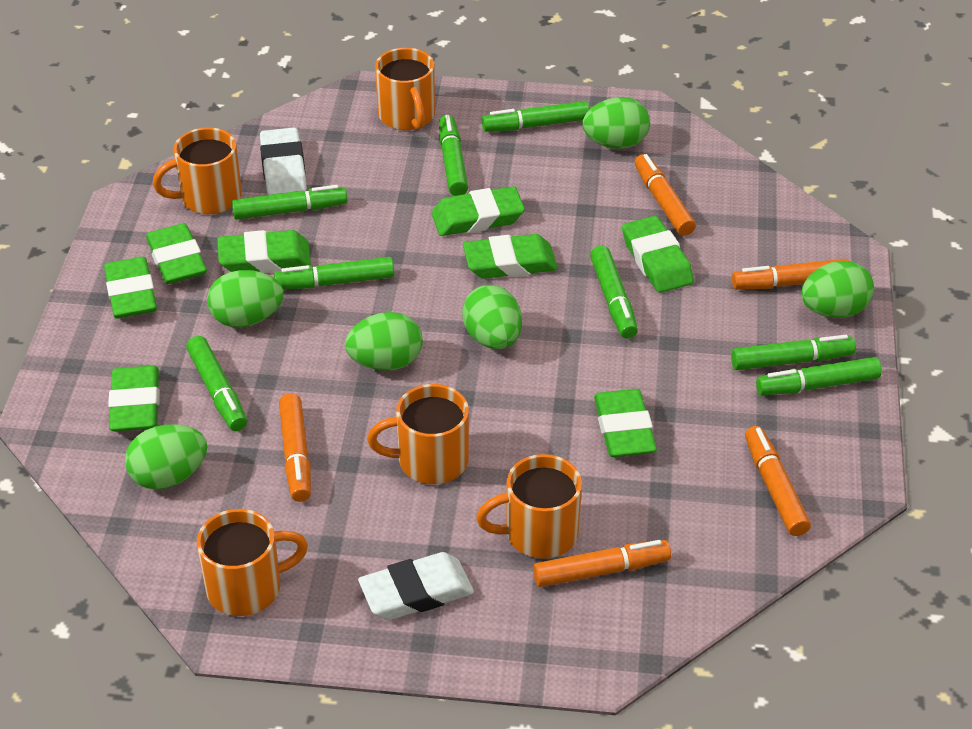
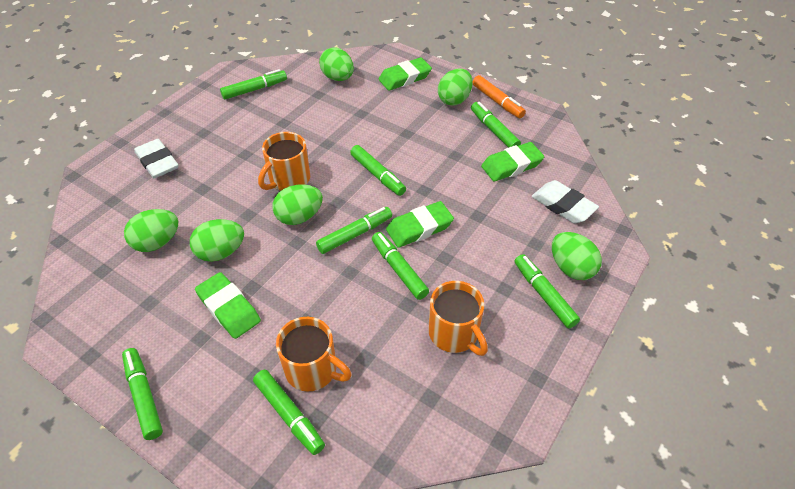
green eraser: 8 -> 4
orange marker: 5 -> 1
orange mug: 5 -> 3

